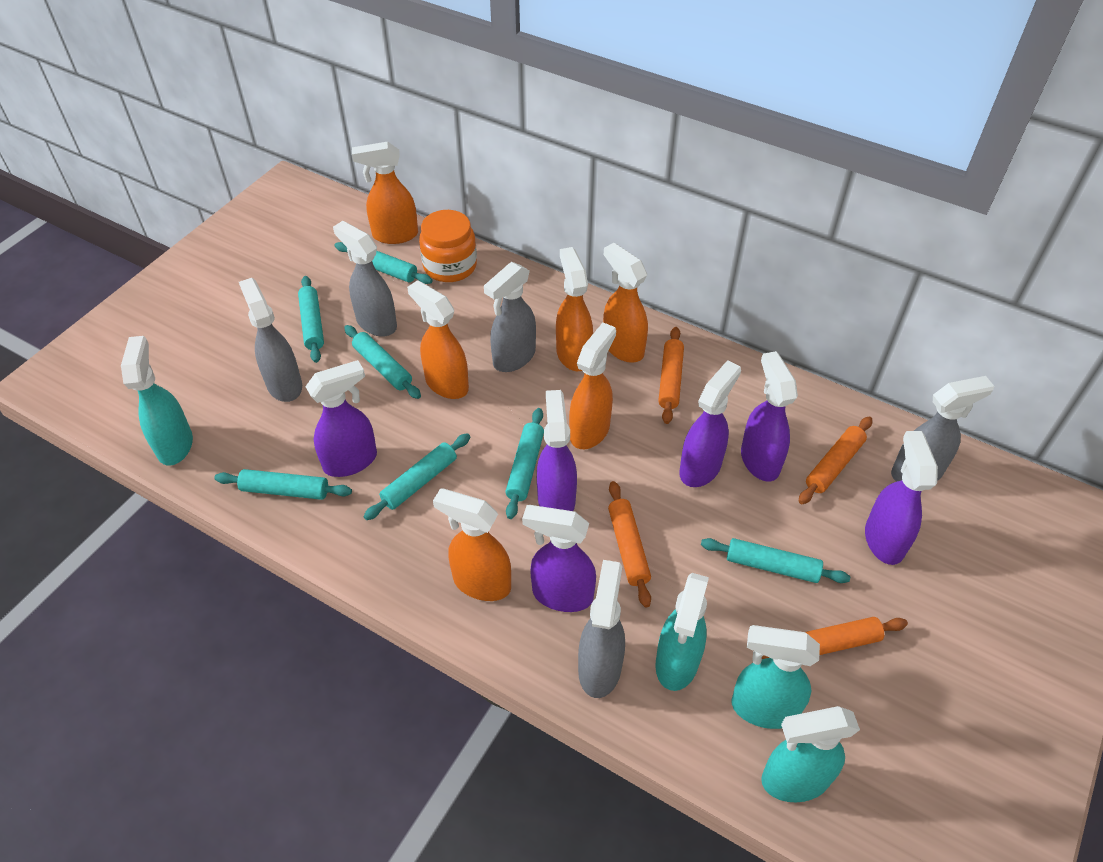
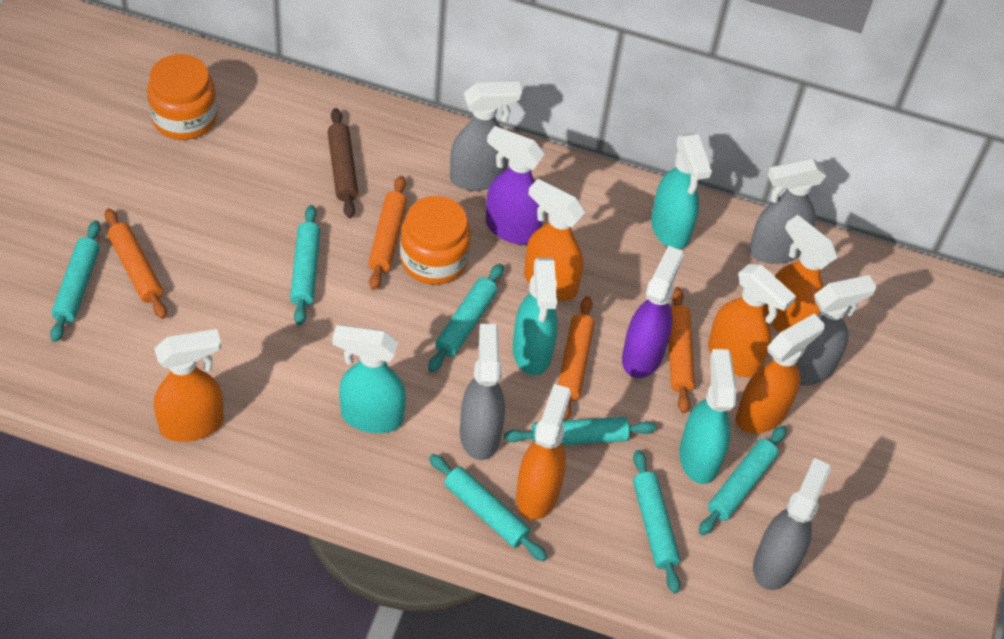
brown rolling pin: 0 -> 1
orange jar: 1 -> 2
purple spray bottle: 6 -> 2

